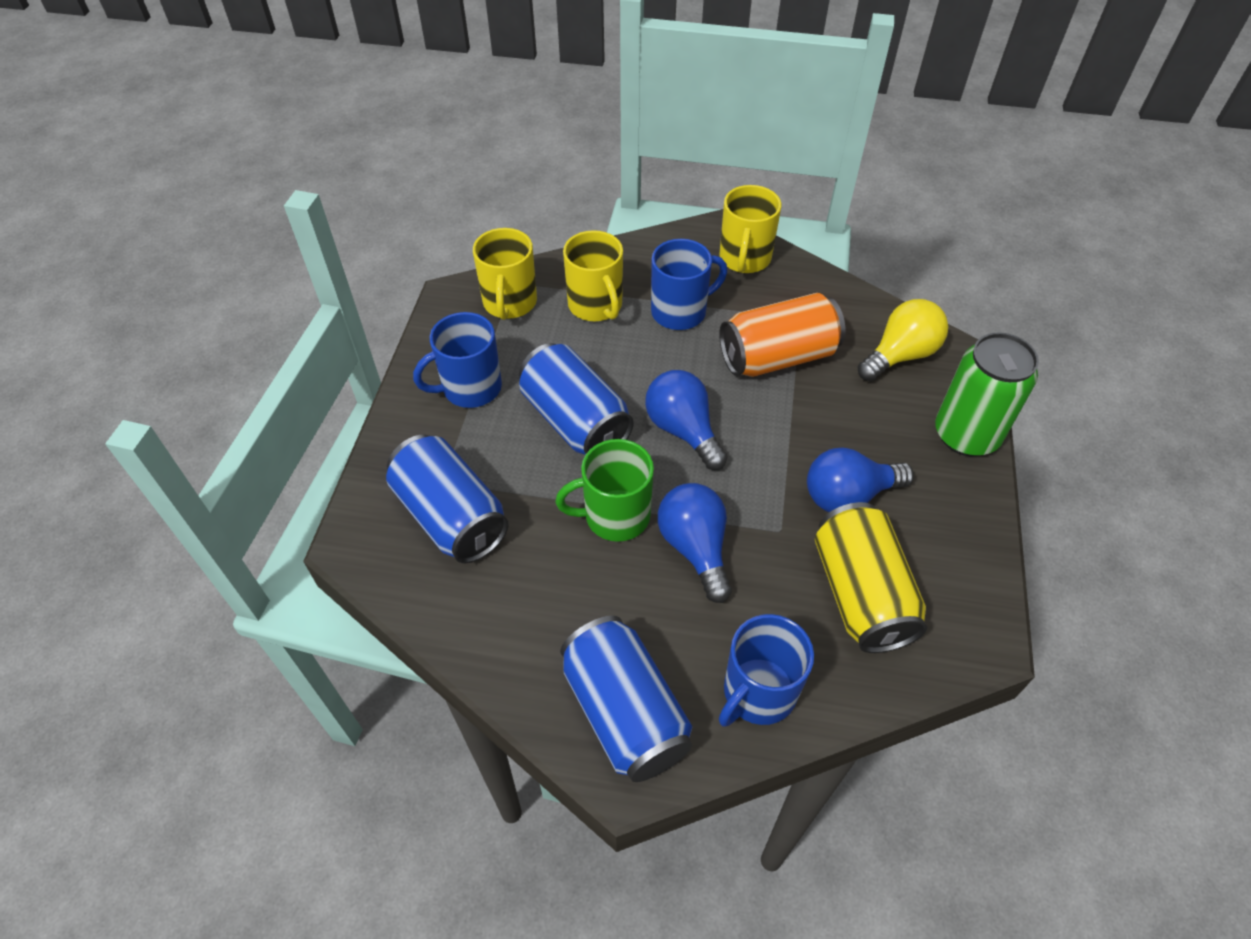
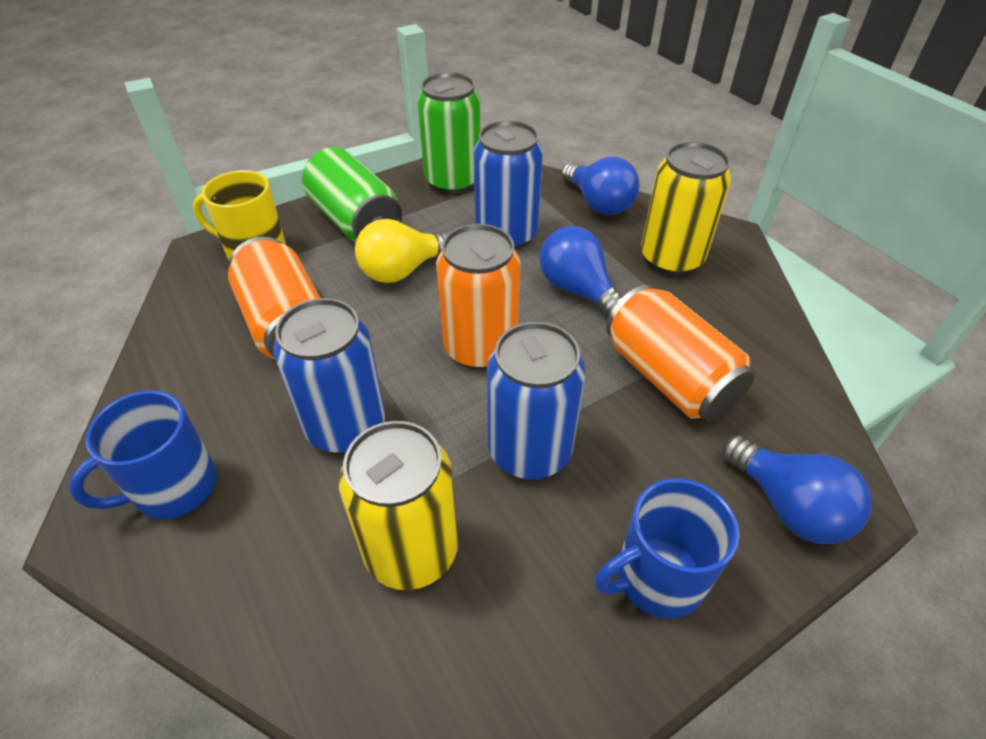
blue mug: 3 -> 2
green can: 1 -> 2
green mug: 1 -> 0
orange can: 1 -> 3
yellow can: 1 -> 2
yellow mug: 3 -> 1

